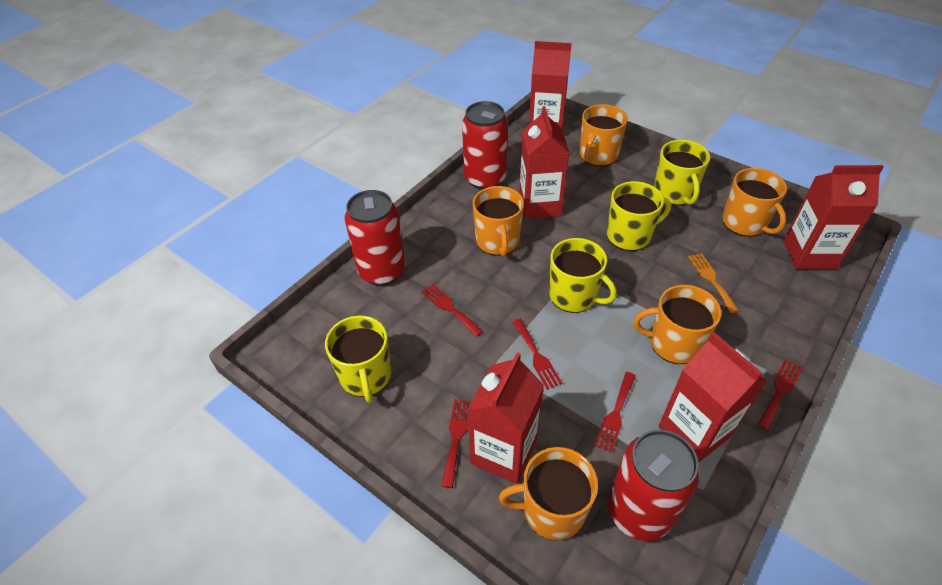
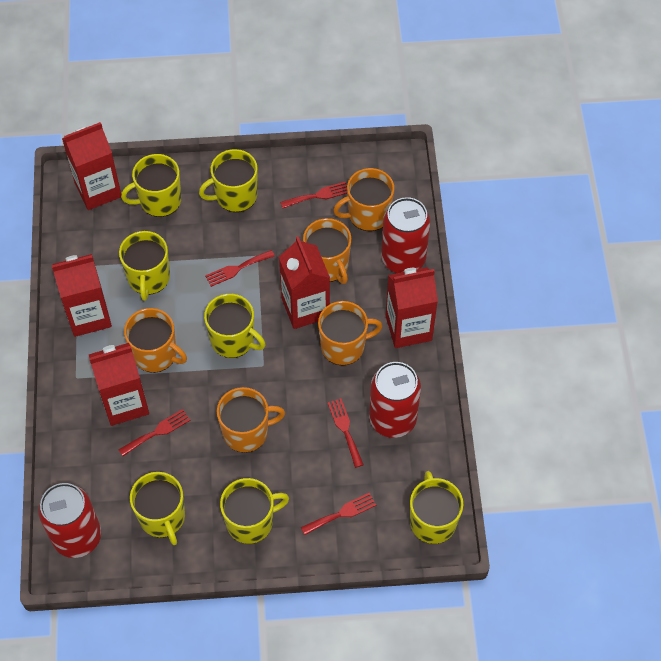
orange fork: 1 -> 0
yellow mug: 4 -> 7

